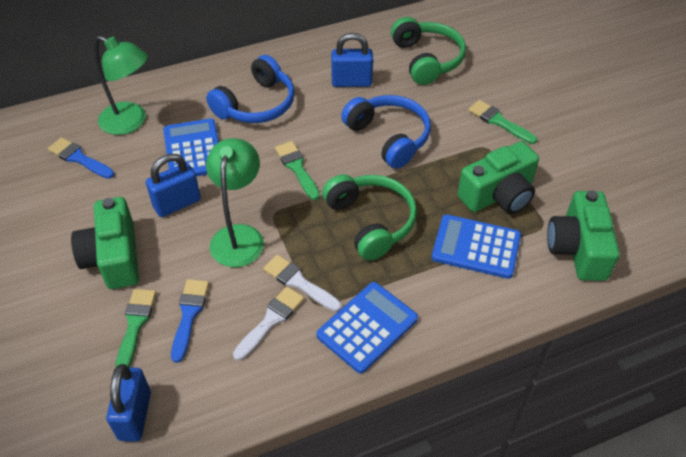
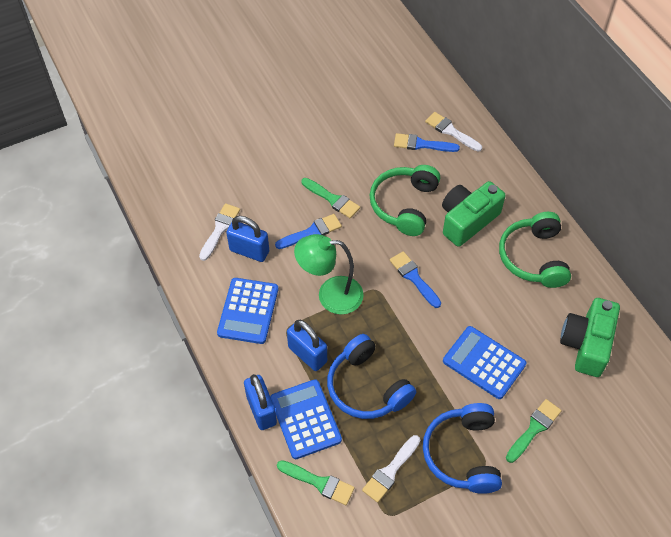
blue brush: 2 -> 3
green camera: 3 -> 2
green lamp: 2 -> 1
white brush: 2 -> 3

